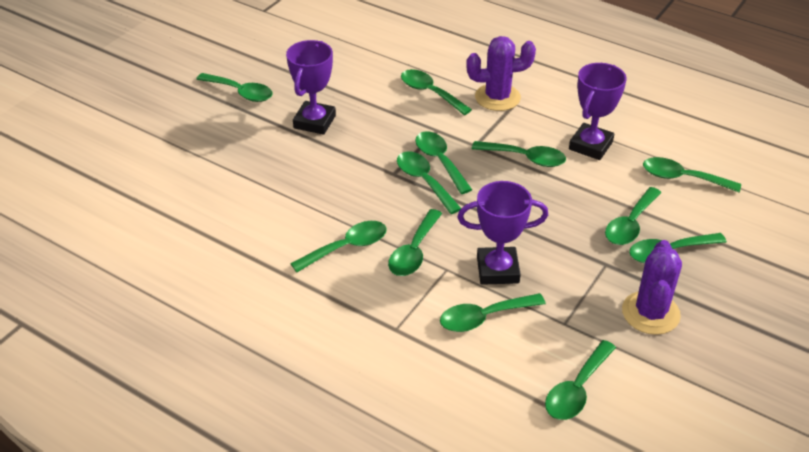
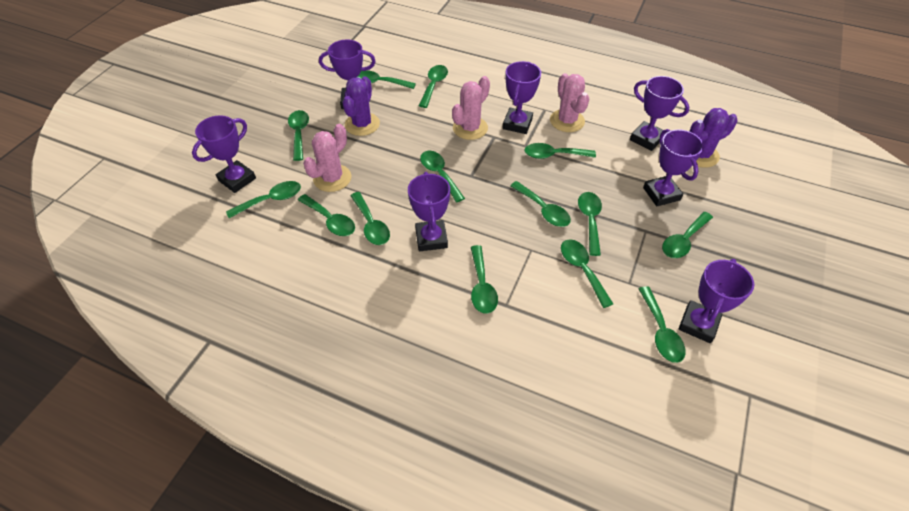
green spoon: 12 -> 14
pink cactus: 0 -> 3
purple trophy: 3 -> 7

